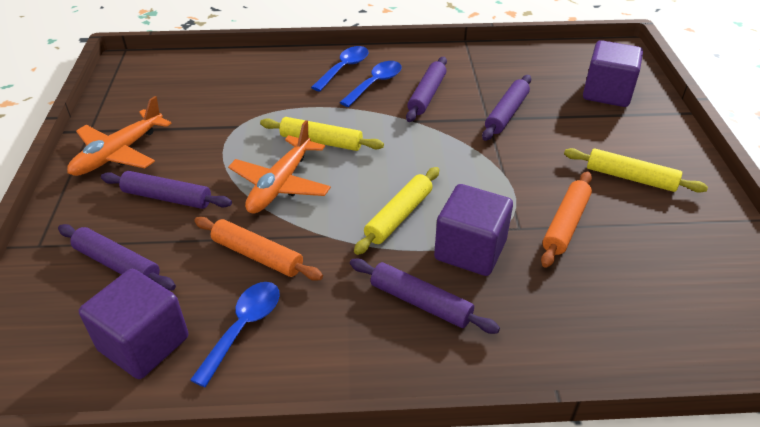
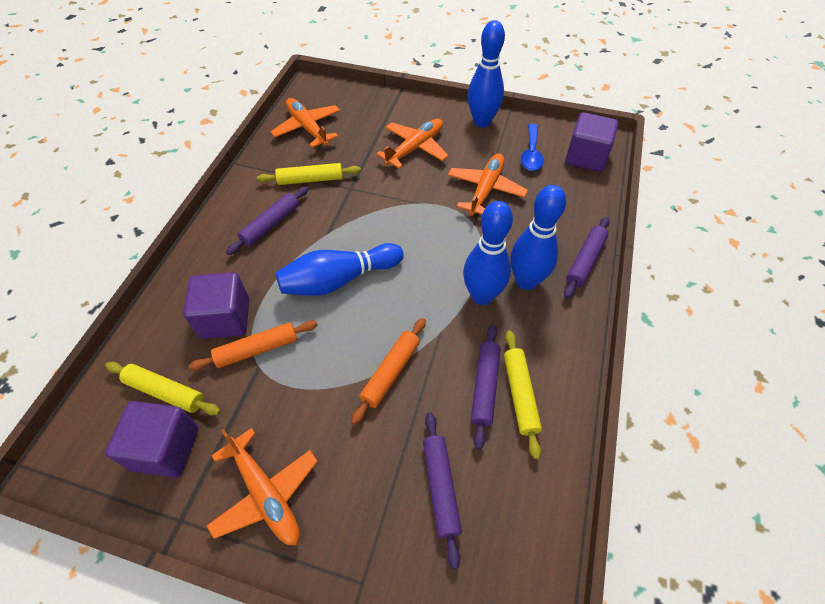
blue bowling pin: 0 -> 4
blue spoon: 3 -> 1
orange plane: 2 -> 4
purple rolling pin: 5 -> 4

